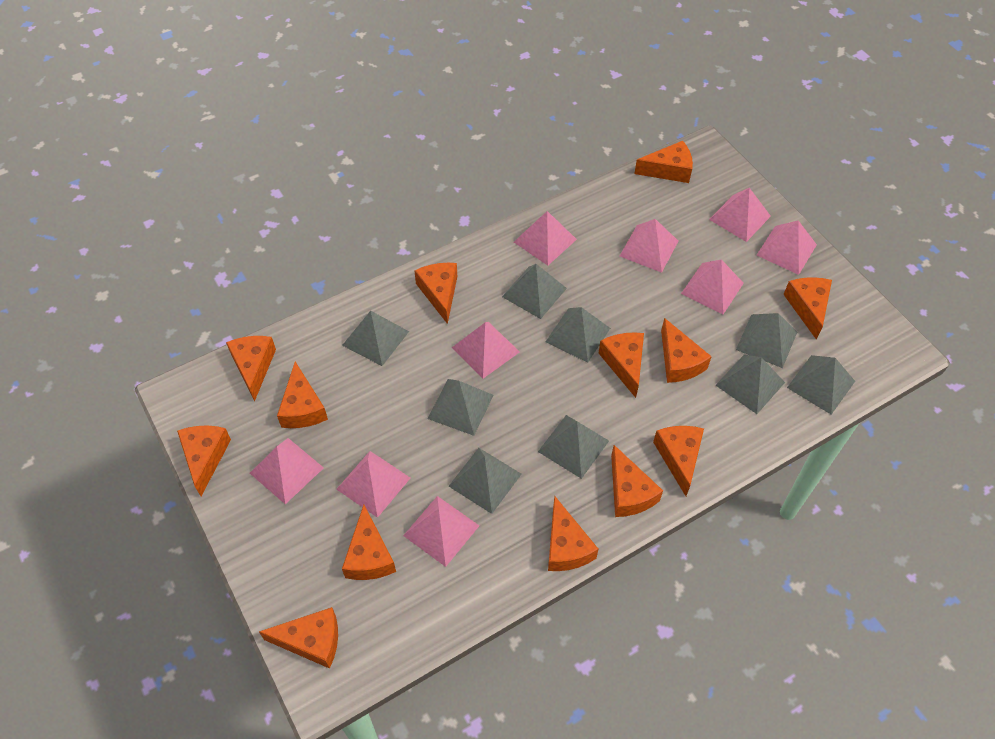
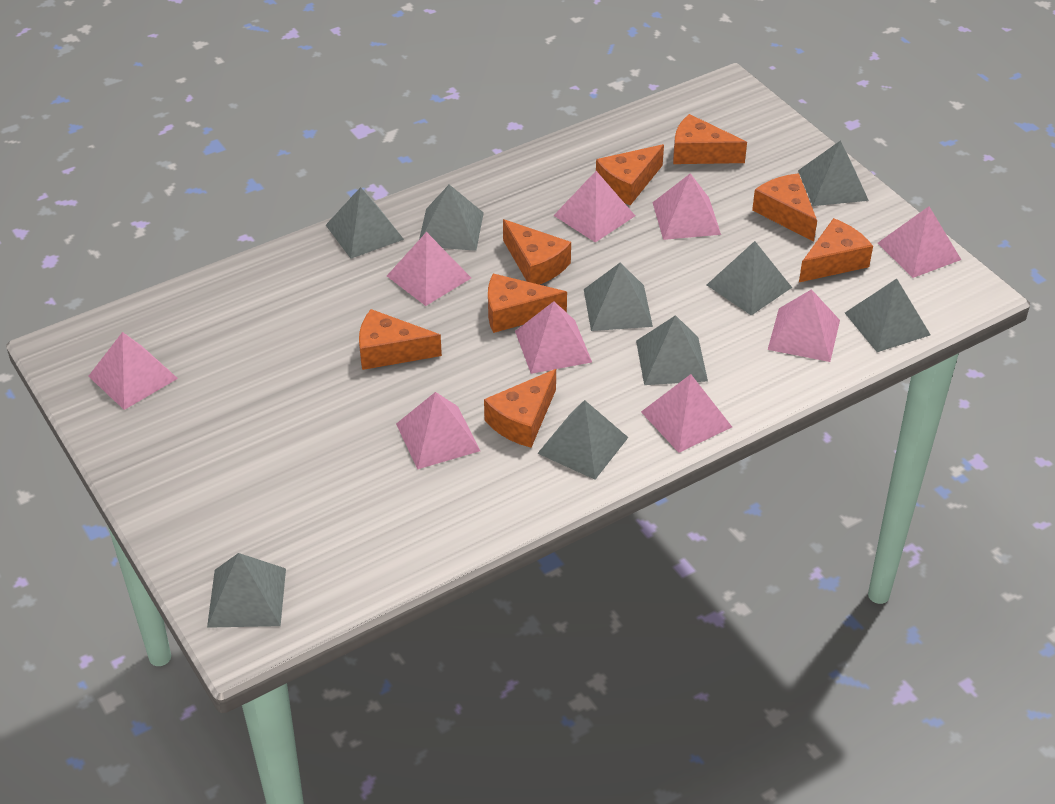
orange cheese: 13 -> 8

